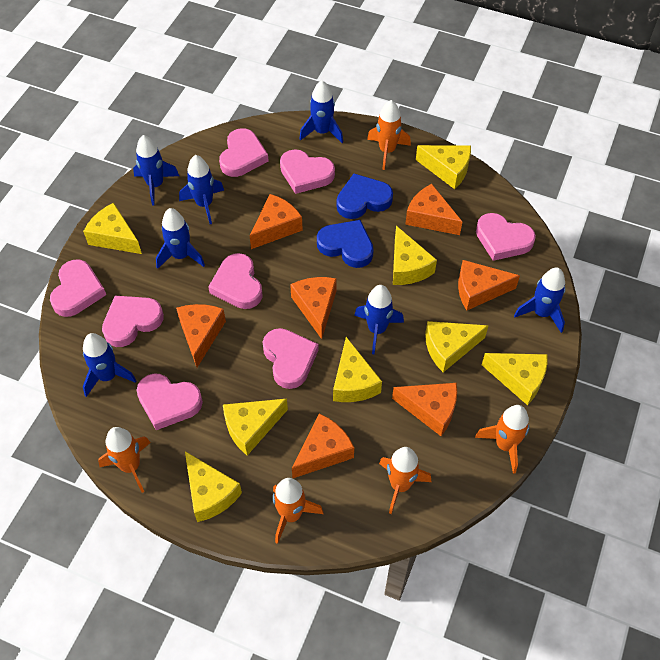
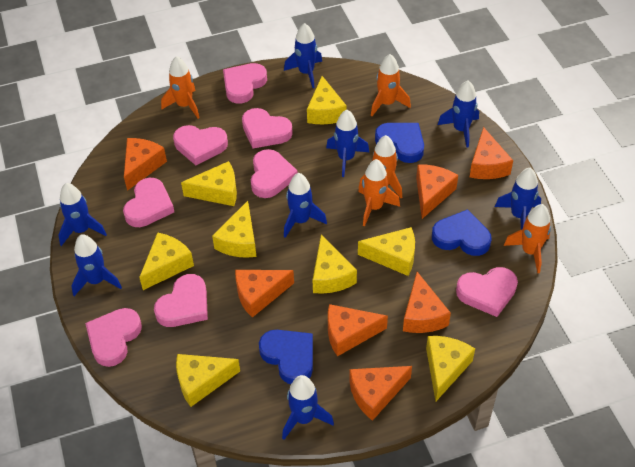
blue heart: 2 -> 3
blue rocket: 7 -> 8

